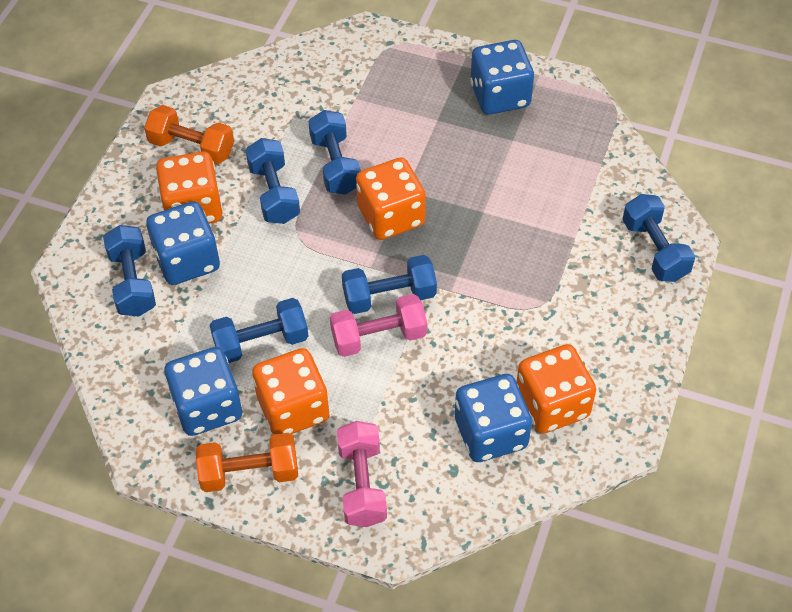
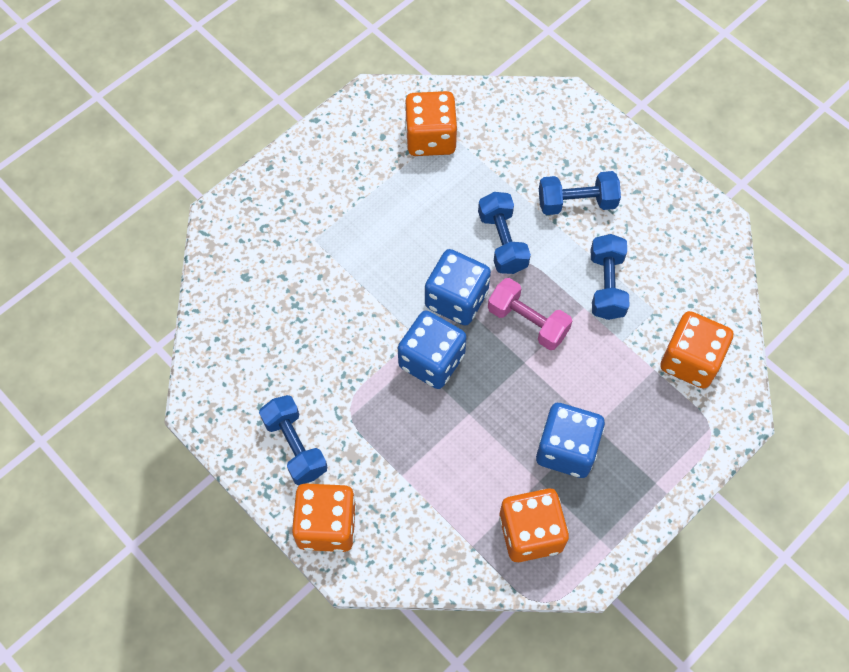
blue dice: 4 -> 3
blue dumbbell: 6 -> 4
orange dumbbell: 2 -> 0
pink dumbbell: 2 -> 1

